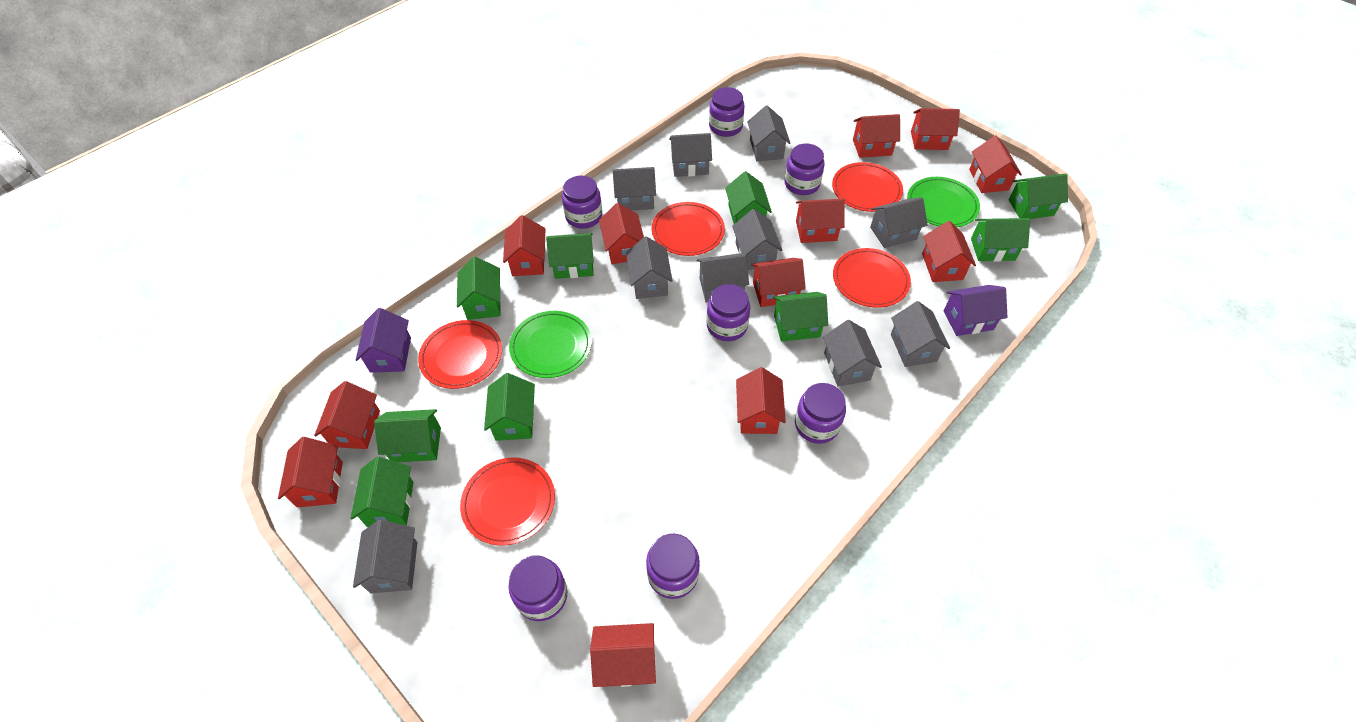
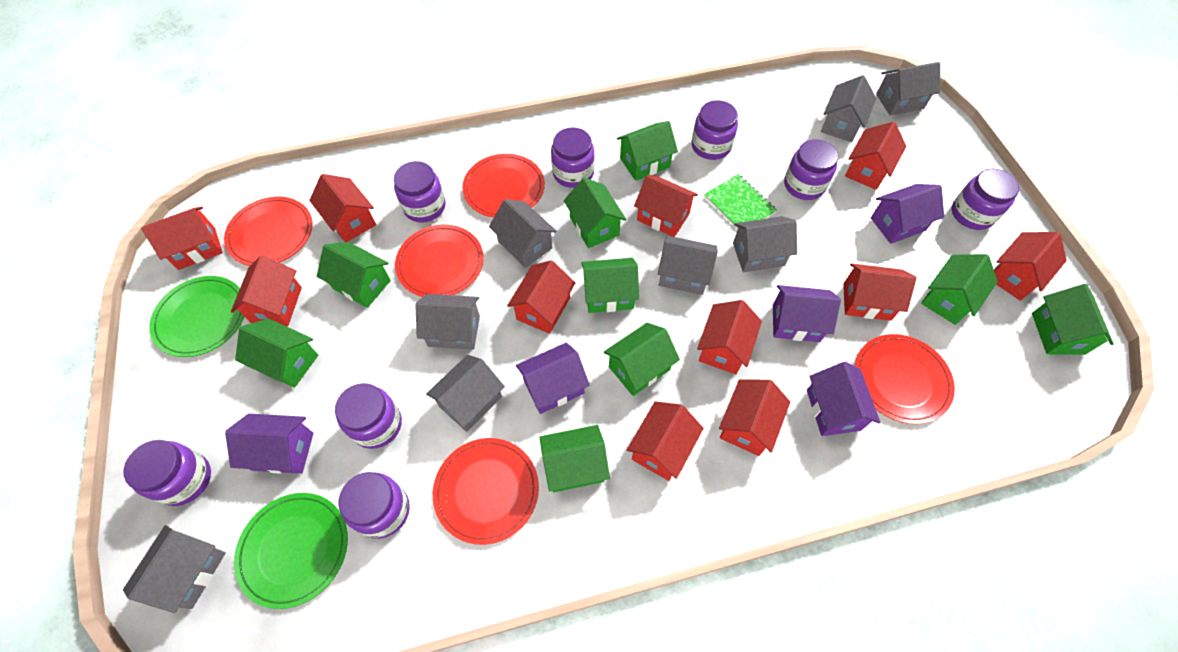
green notebook: 0 -> 1
grey house: 10 -> 8
purple house: 2 -> 5
purple jar: 7 -> 8
red house: 12 -> 11

